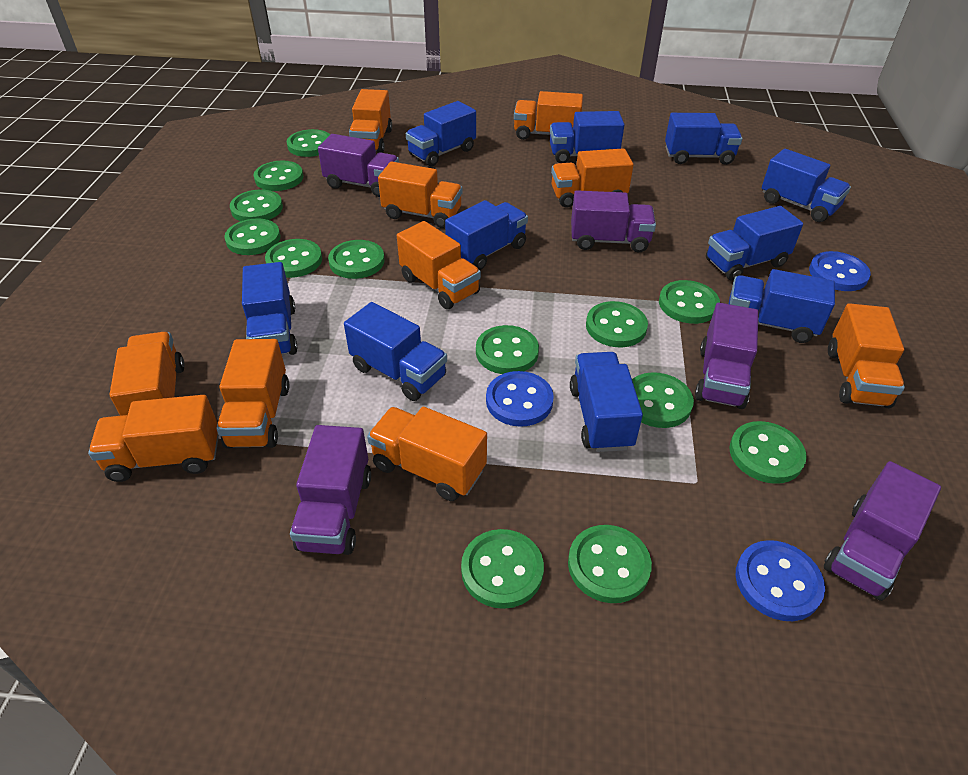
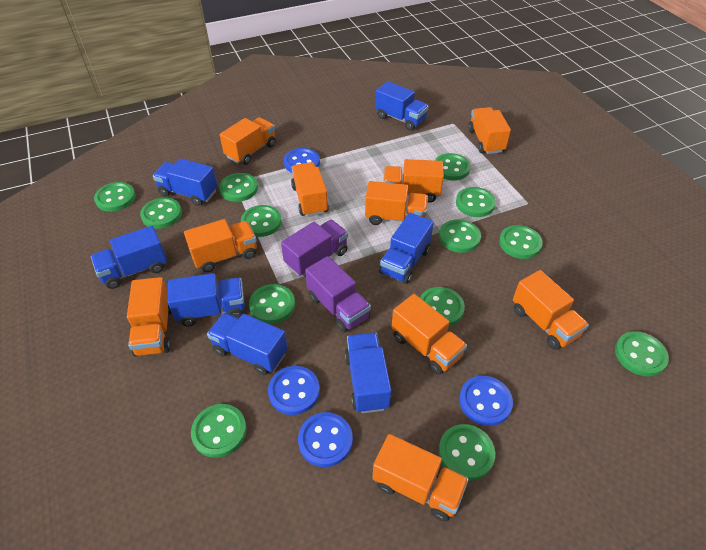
blue button: 3 -> 4
blue truck: 10 -> 7
purple truck: 5 -> 2

